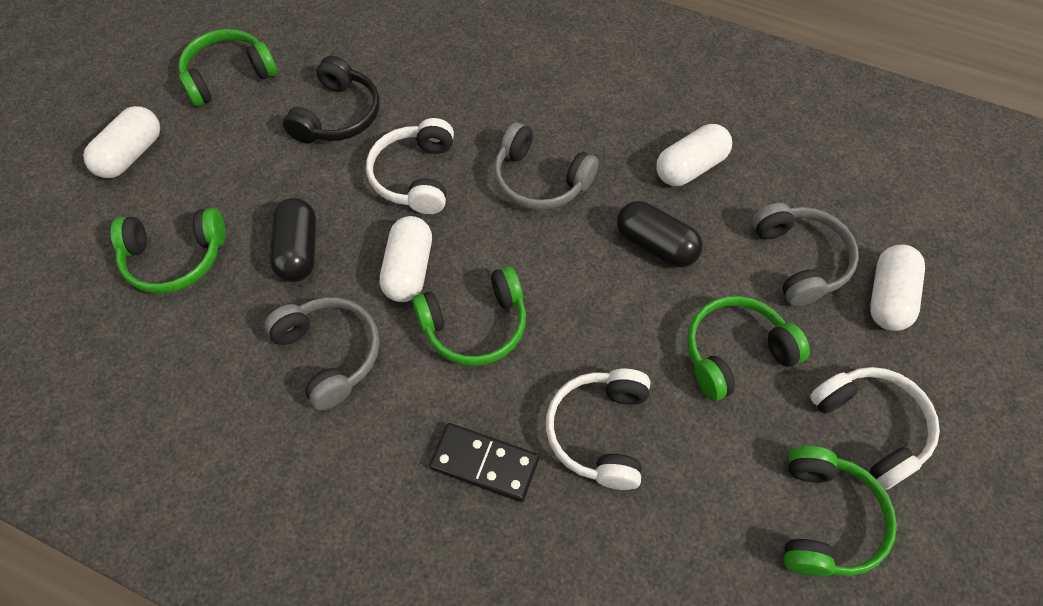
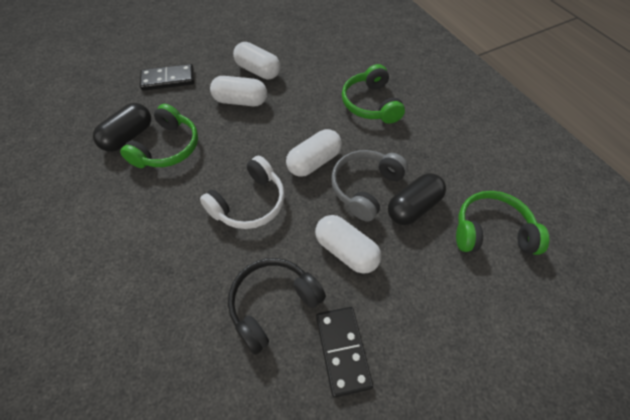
black domino: 1 -> 2
green headphones: 5 -> 3
grey headphones: 3 -> 1
white headphones: 3 -> 1

